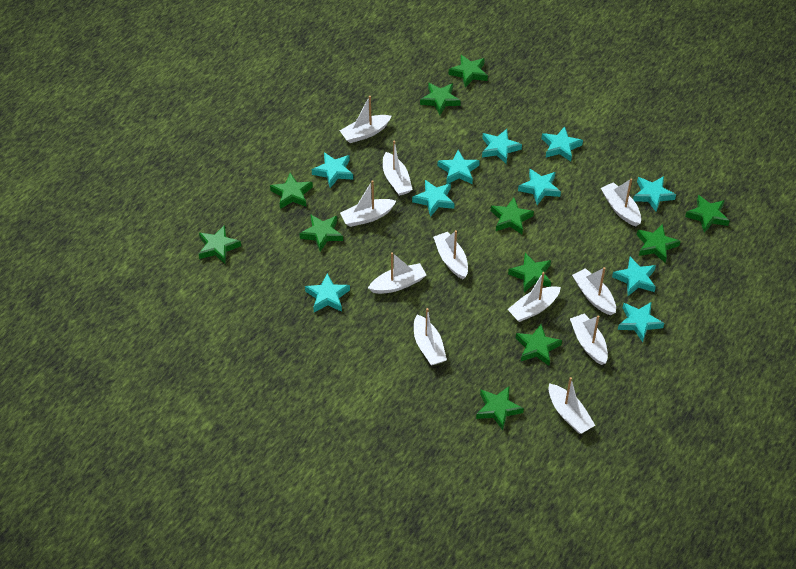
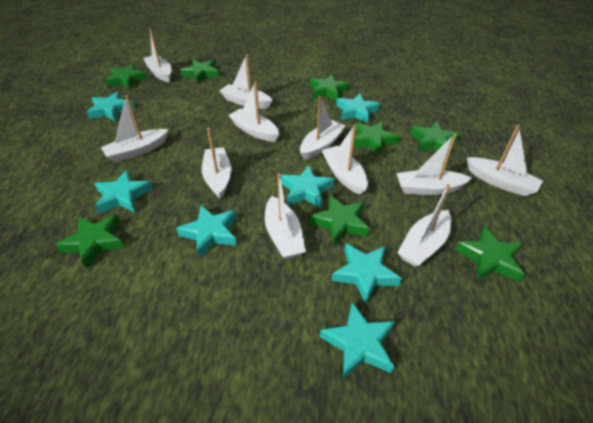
green star: 11 -> 8
turquoise star: 10 -> 7

